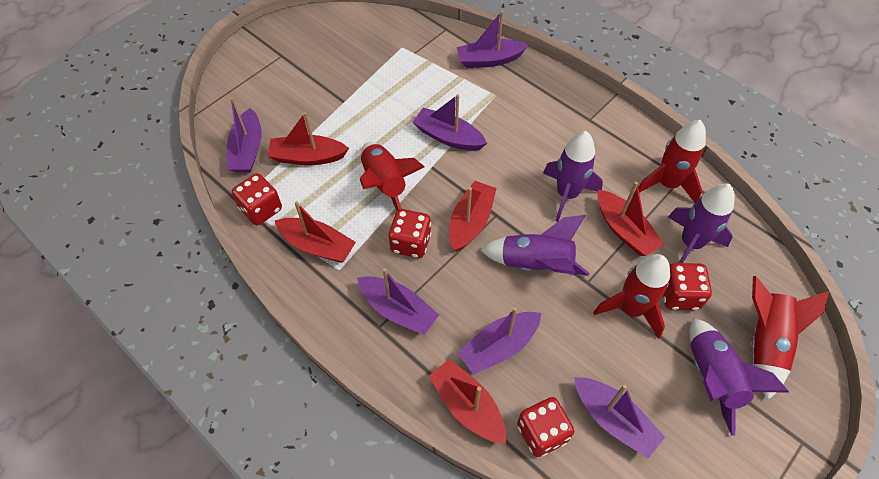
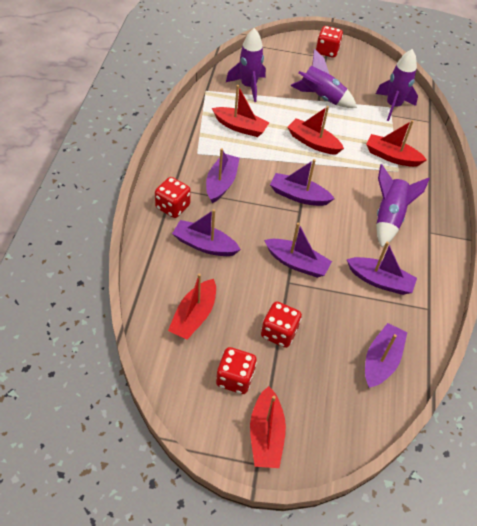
red rocket: 4 -> 0

